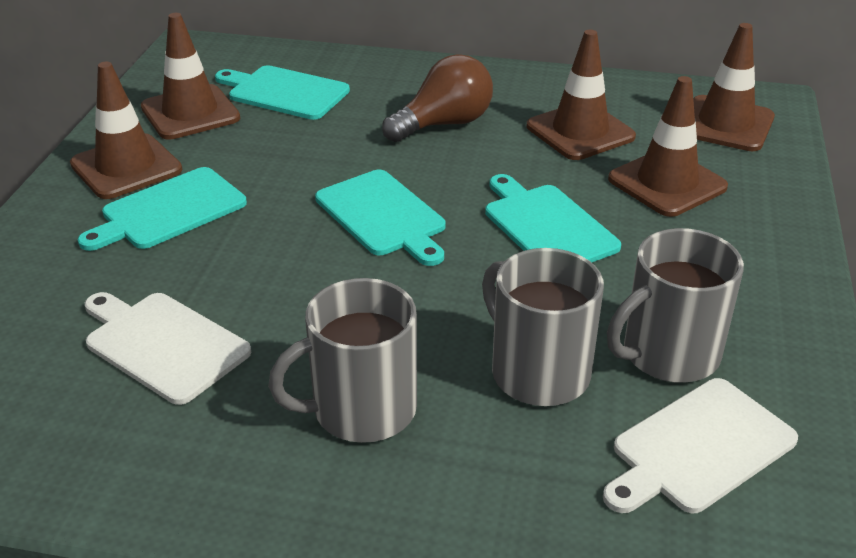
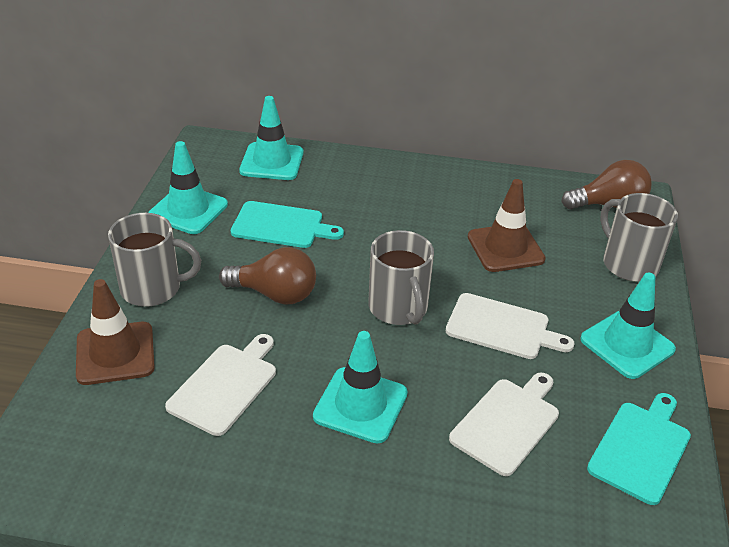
brown light bulb: 1 -> 2
brown traffic cone: 5 -> 2
turquoise cutting board: 4 -> 2
turquoise traffic cone: 0 -> 4
white cutting board: 2 -> 3

